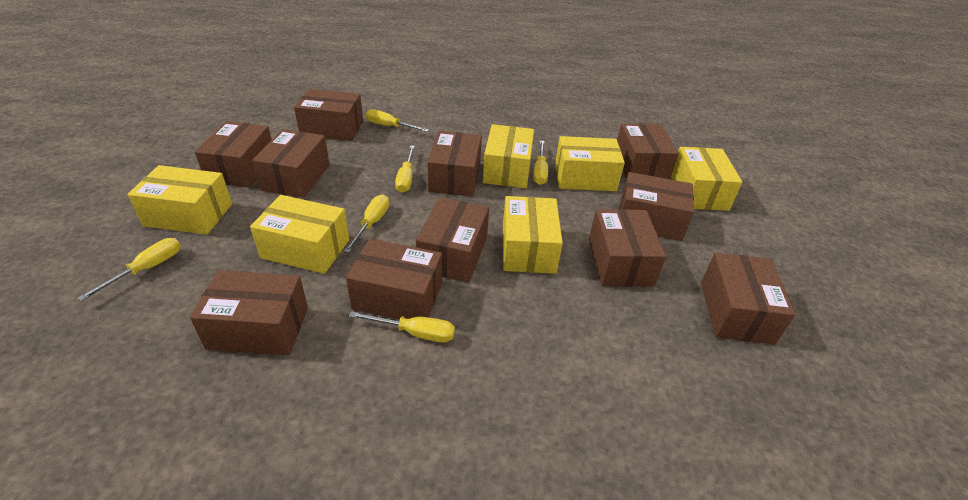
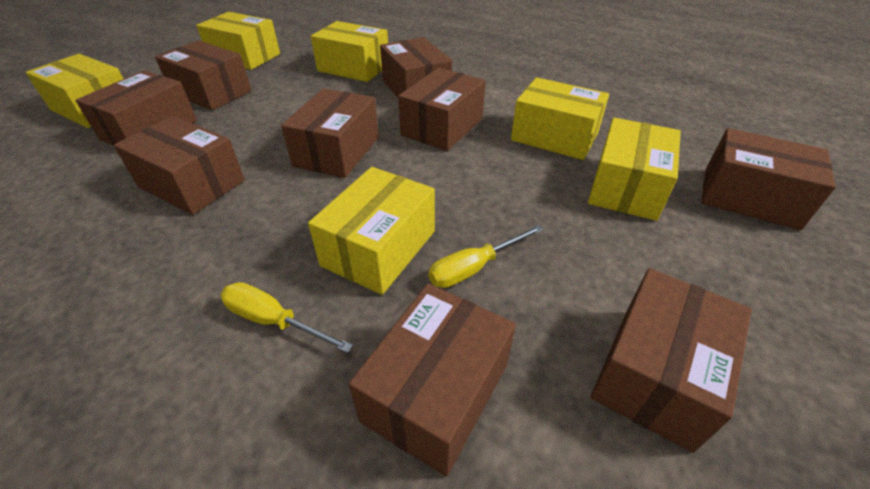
brown box: 11 -> 9
yellow screwdriver: 6 -> 2

